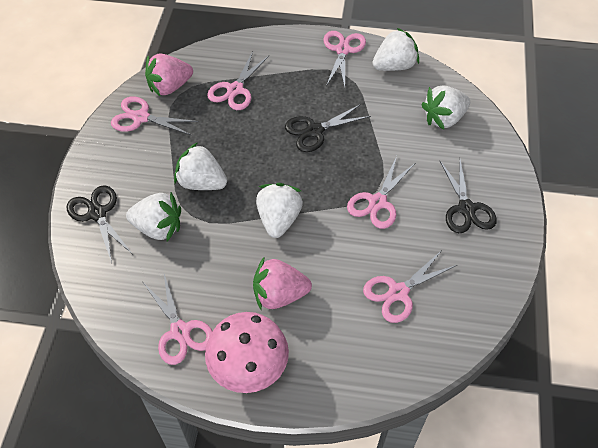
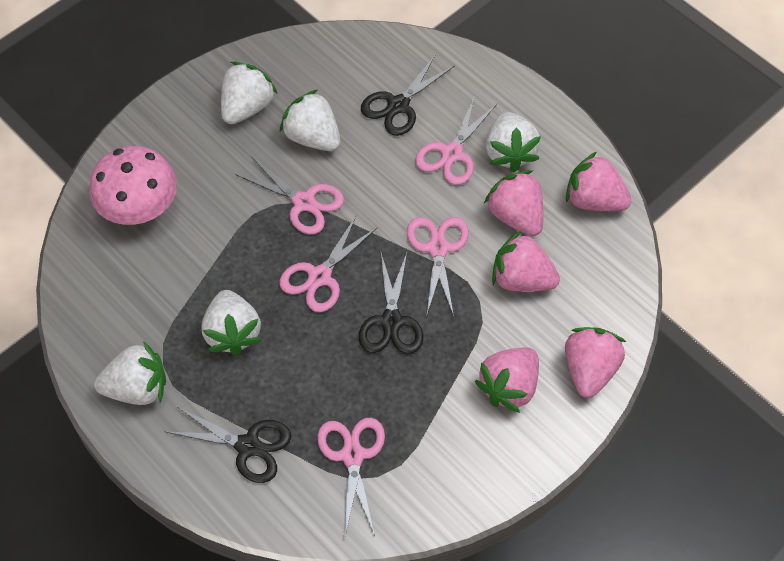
pink scissors: 6 -> 5
pink strawberry: 2 -> 5

